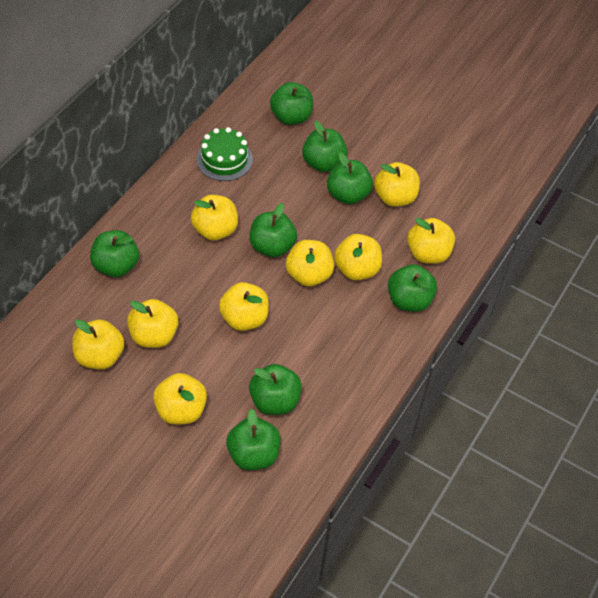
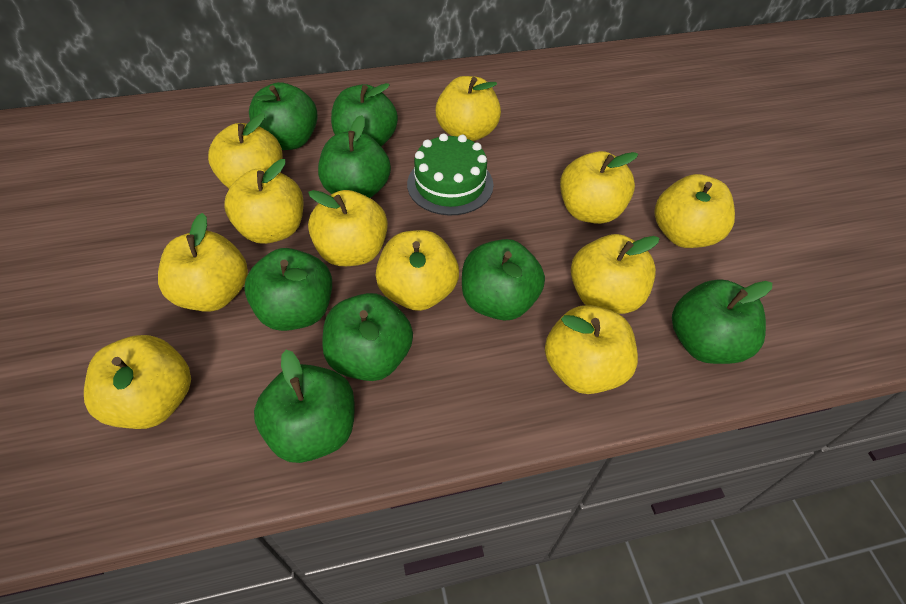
yellow apple: 9 -> 11

